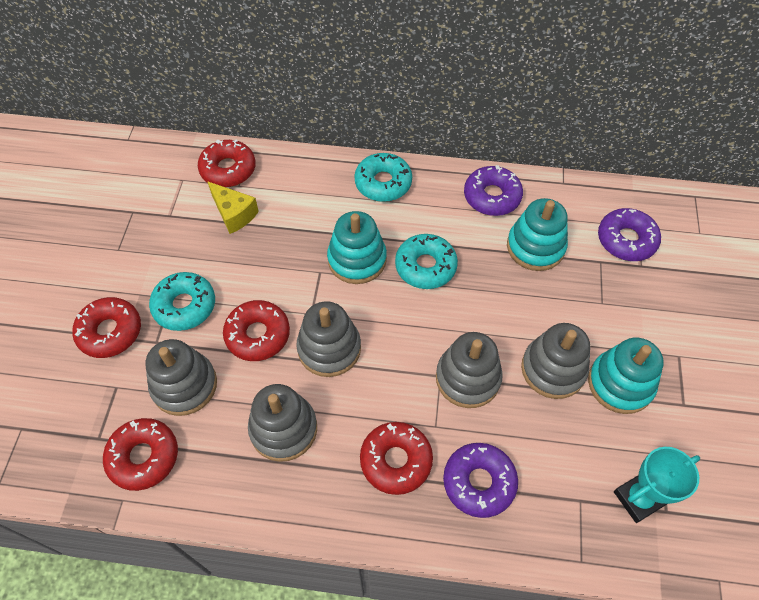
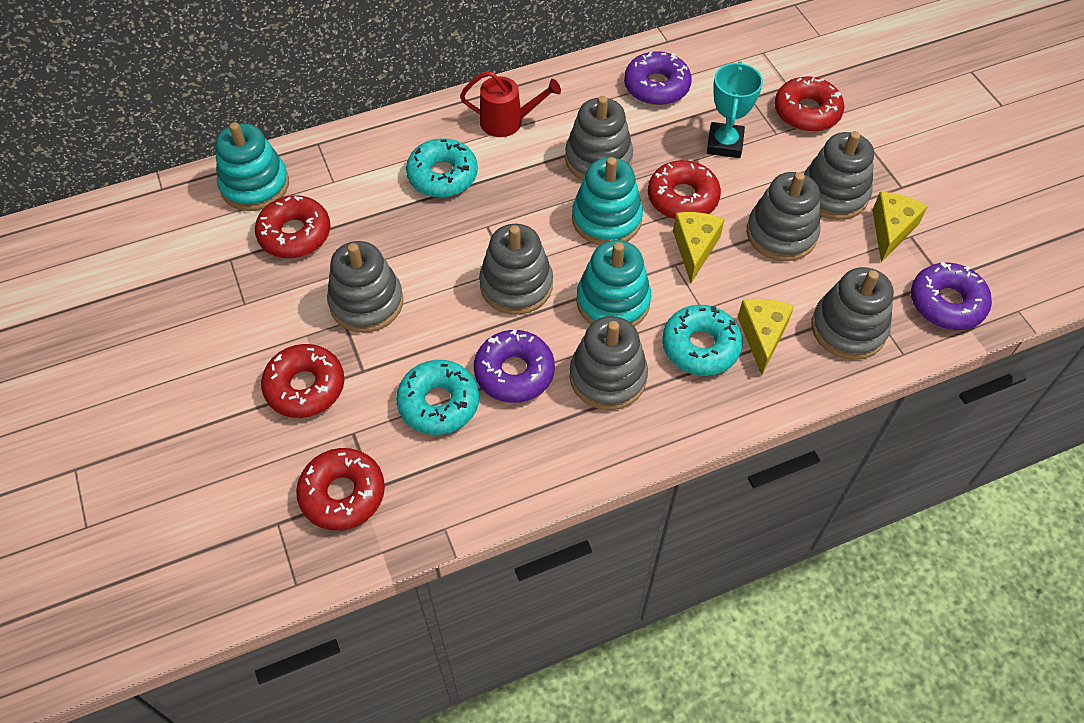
grey stacking toy: 5 -> 7
red watering can: 0 -> 1
yellow cheese: 1 -> 3

